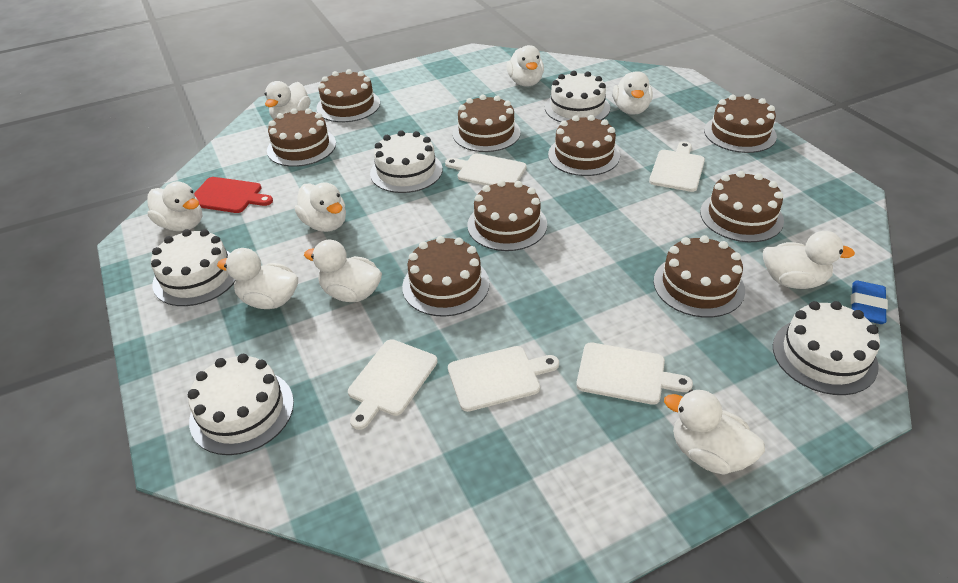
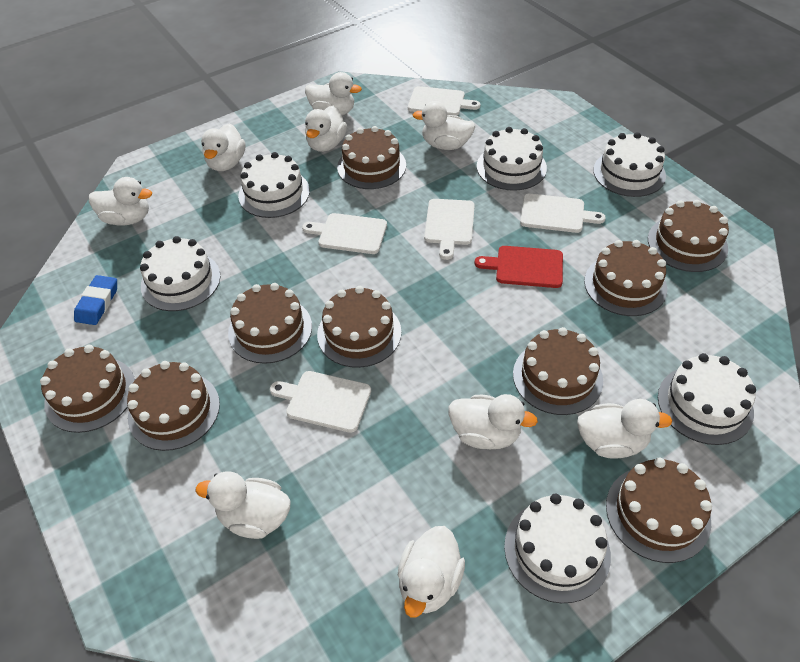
white cake: 5 -> 6

